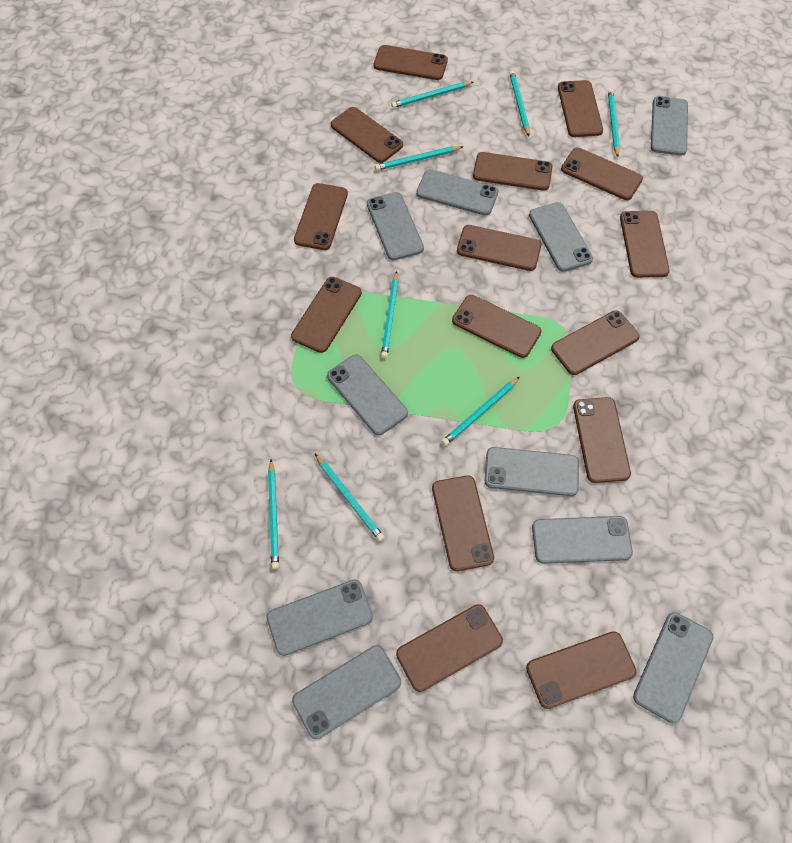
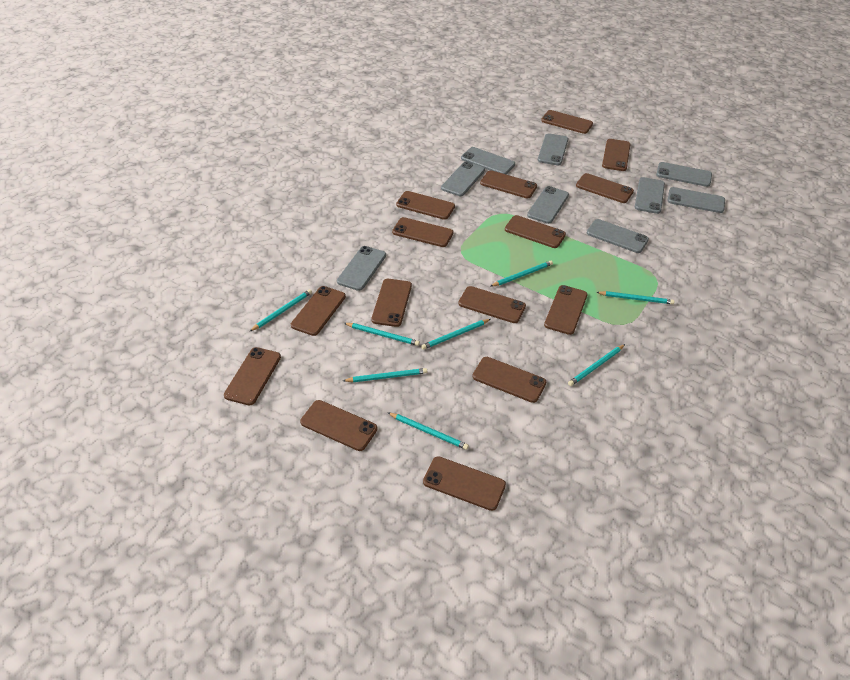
grey phone: 10 -> 9

